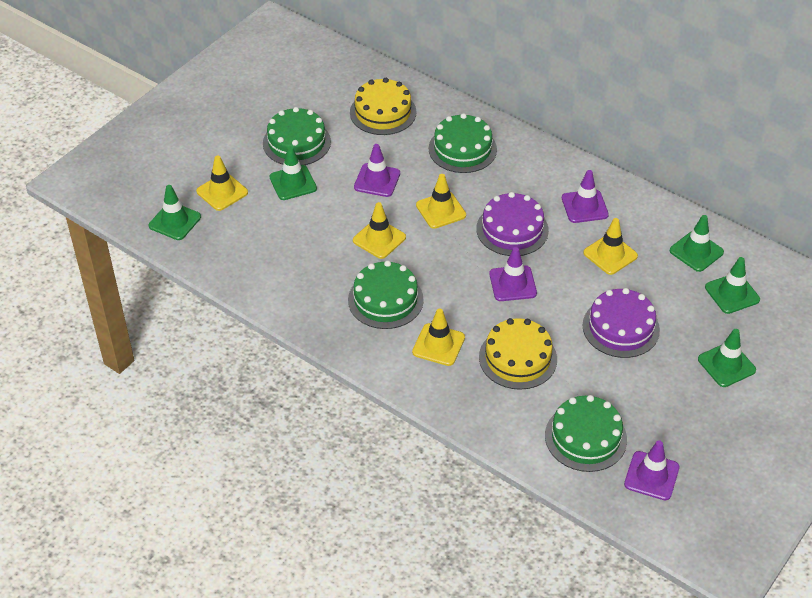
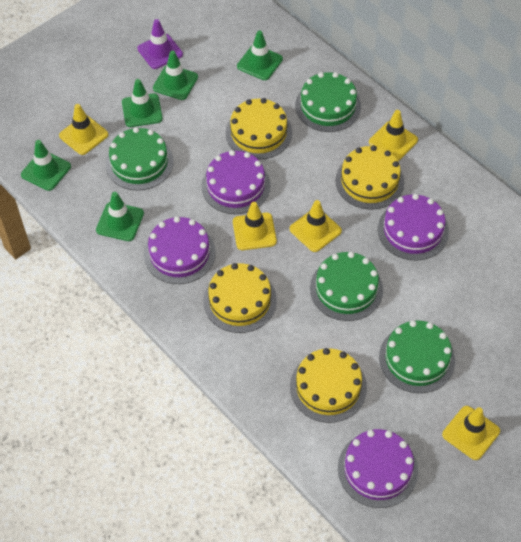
purple cake: 2 -> 4
purple traffic cone: 4 -> 1
yellow cake: 2 -> 4

